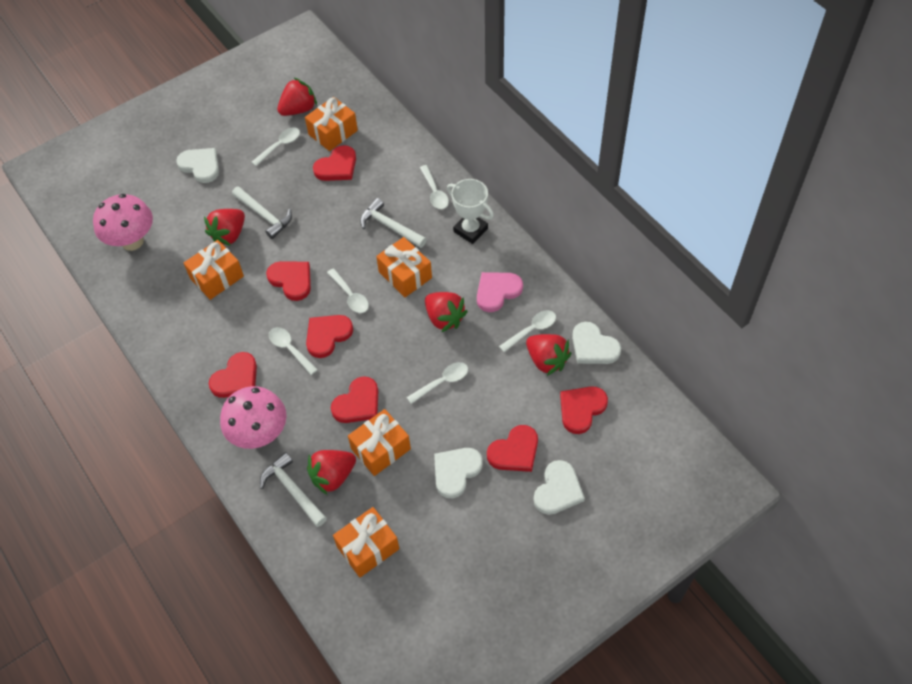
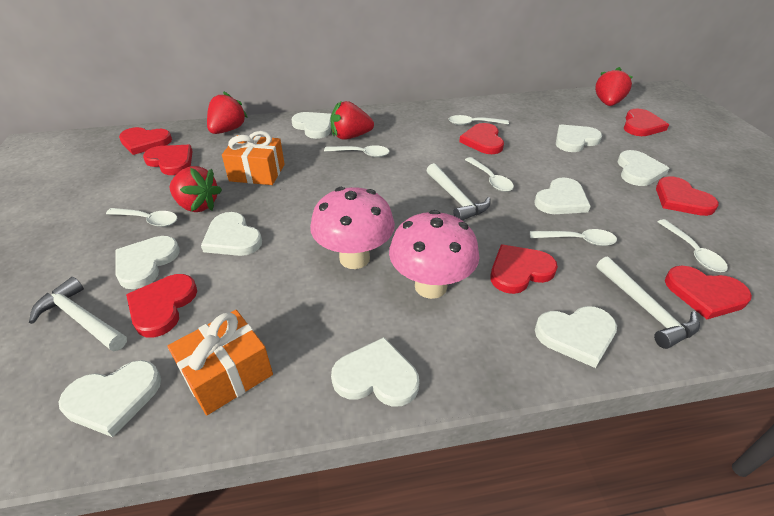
orange gift: 5 -> 2
pink heart: 1 -> 0
red heart: 7 -> 8
red strawberry: 5 -> 4
white heart: 4 -> 9
white trophy: 1 -> 0

